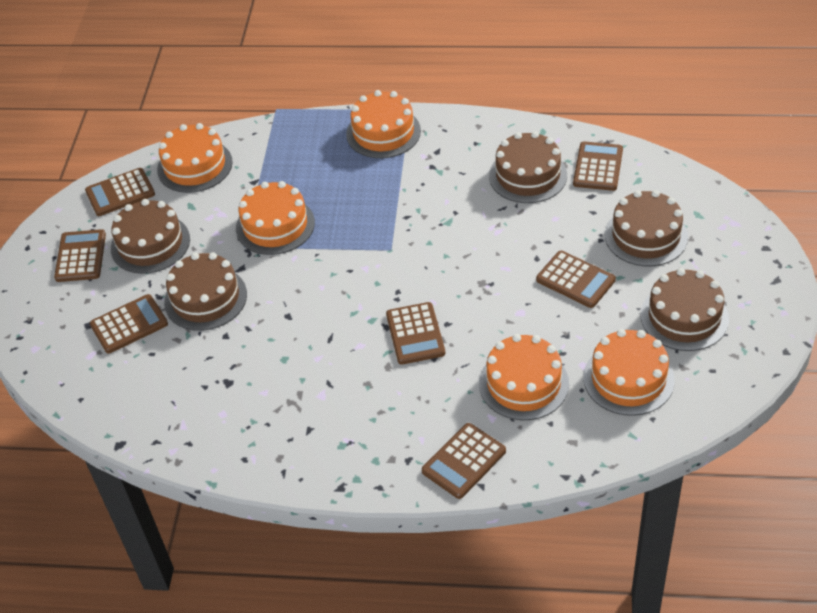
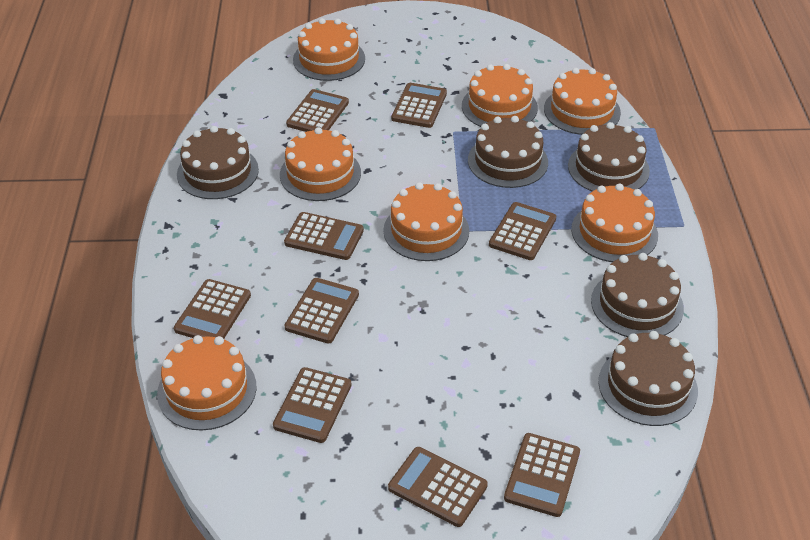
brown calculator: 7 -> 9
orange cake: 5 -> 7

